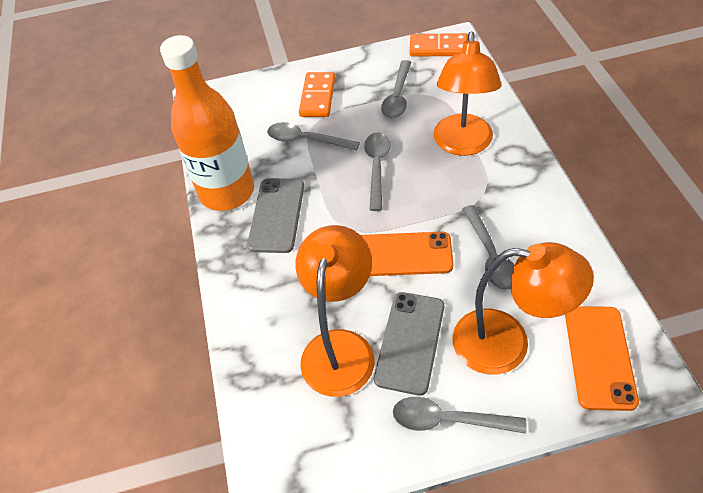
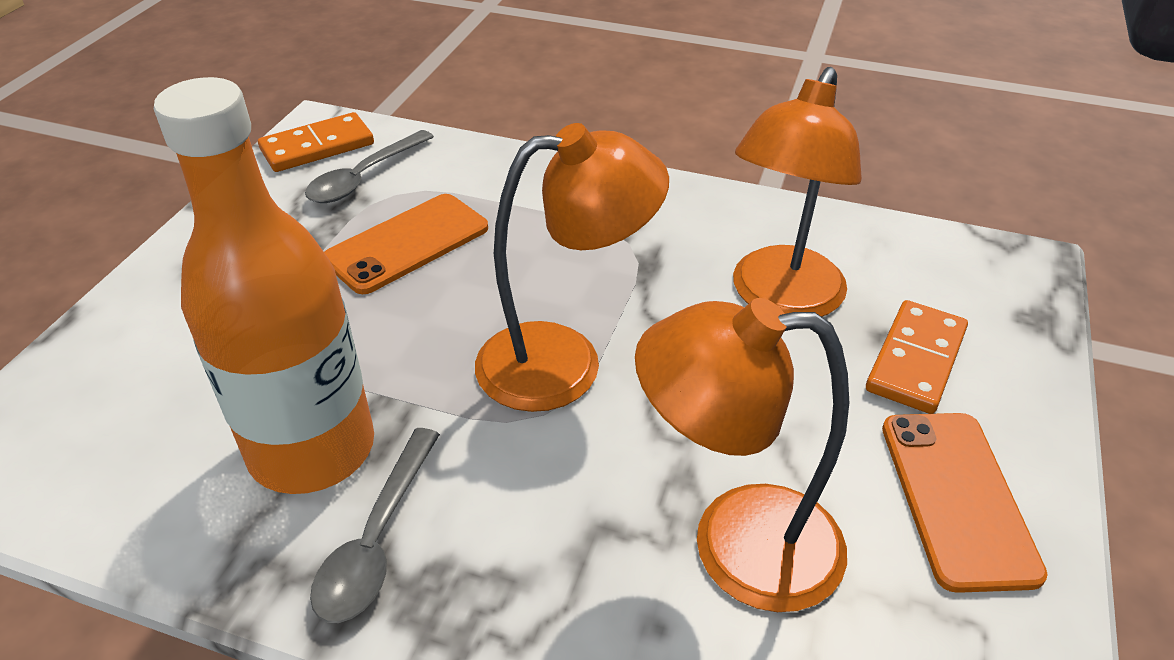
grey phone: 2 -> 0
grey spoon: 5 -> 2

